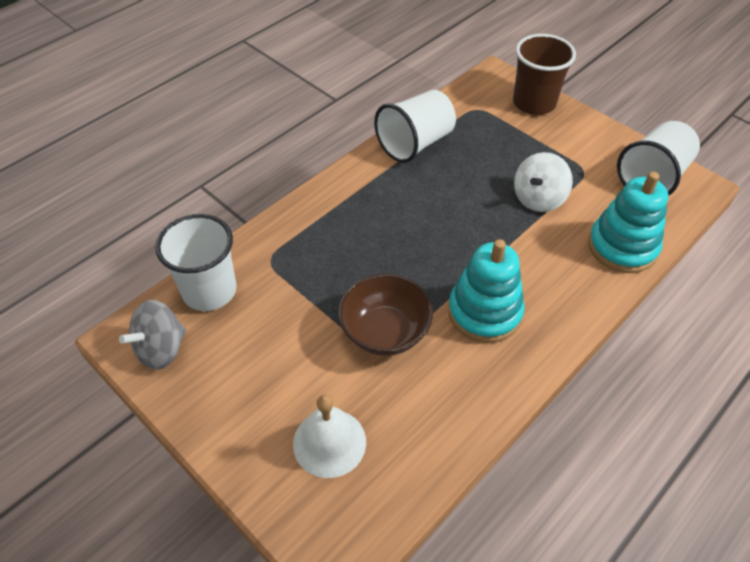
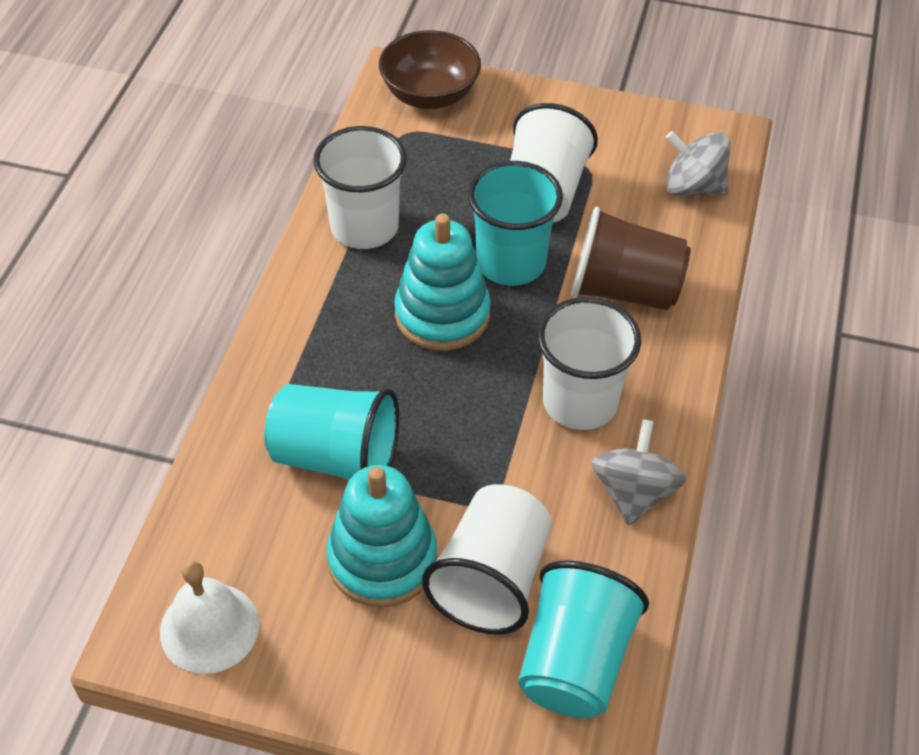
grey spinning top: 1 -> 2
turquoise cup: 0 -> 3
white cup: 3 -> 4
white spinning top: 1 -> 0

